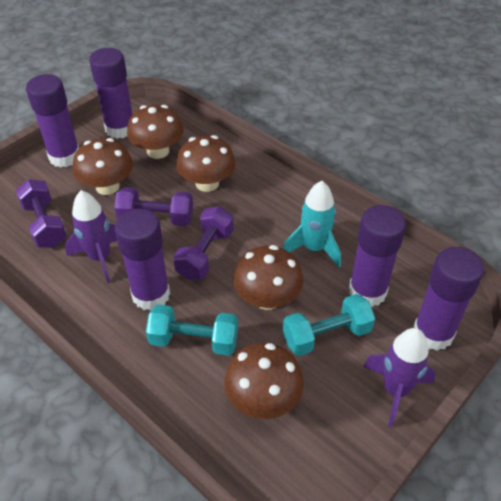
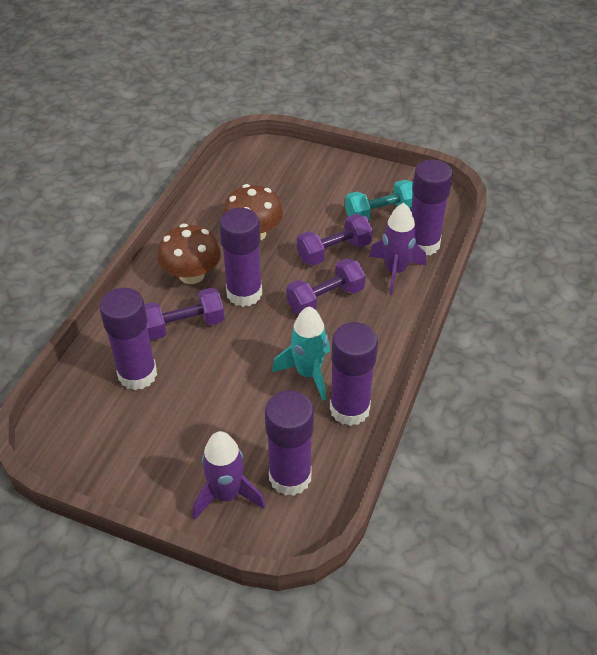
brown mushroom: 5 -> 2
turquoise dumbbell: 2 -> 1

